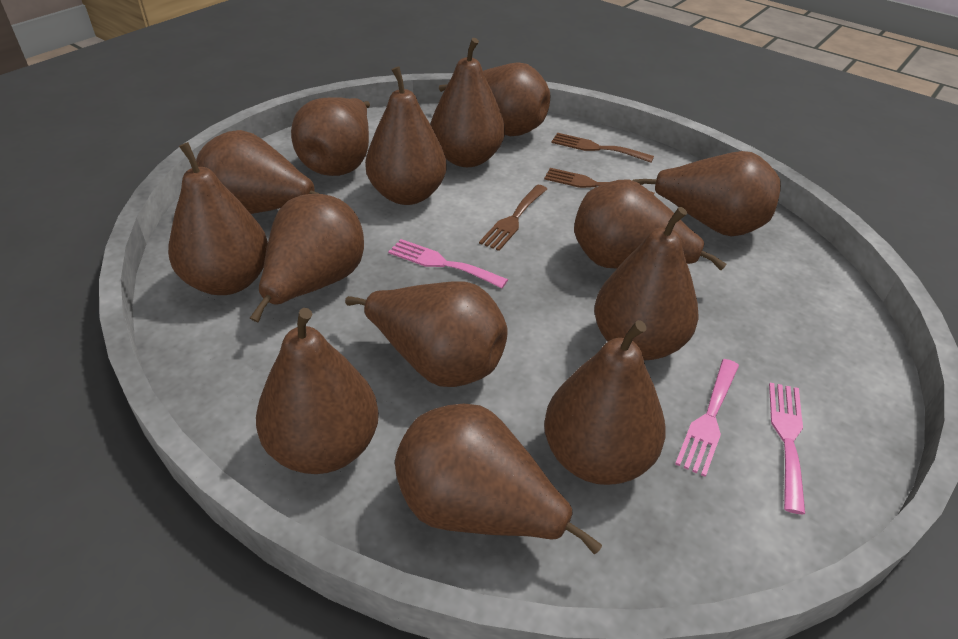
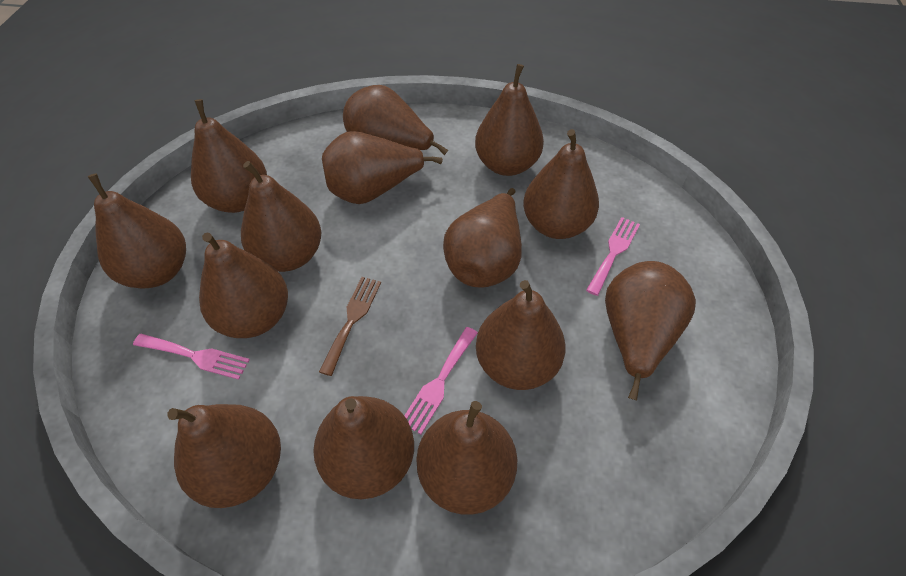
brown fork: 3 -> 1

